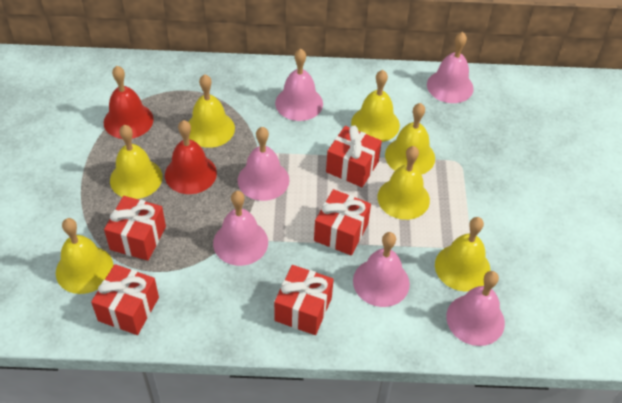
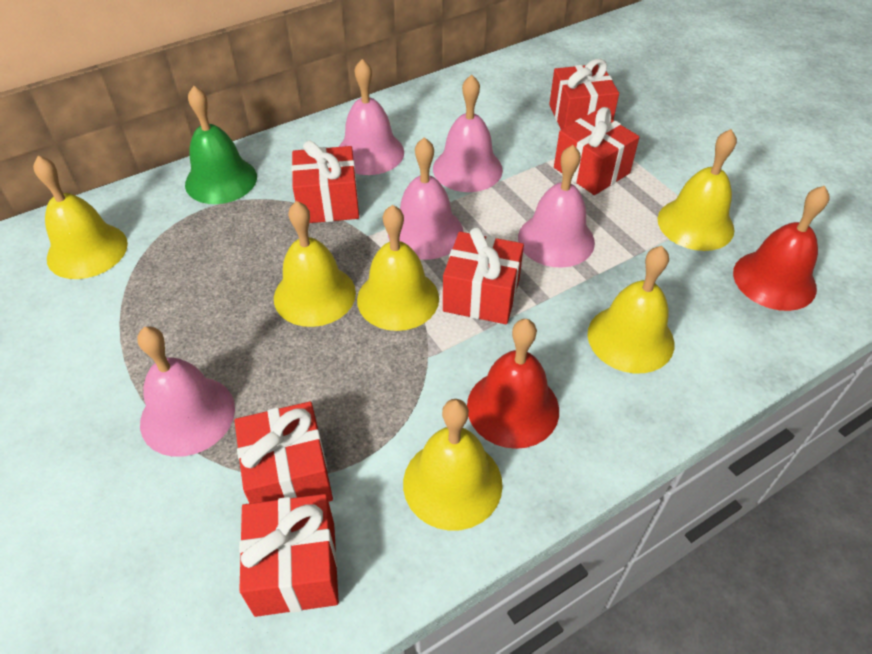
green bell: 0 -> 1
pink bell: 6 -> 5
red gift: 5 -> 6
yellow bell: 7 -> 6

